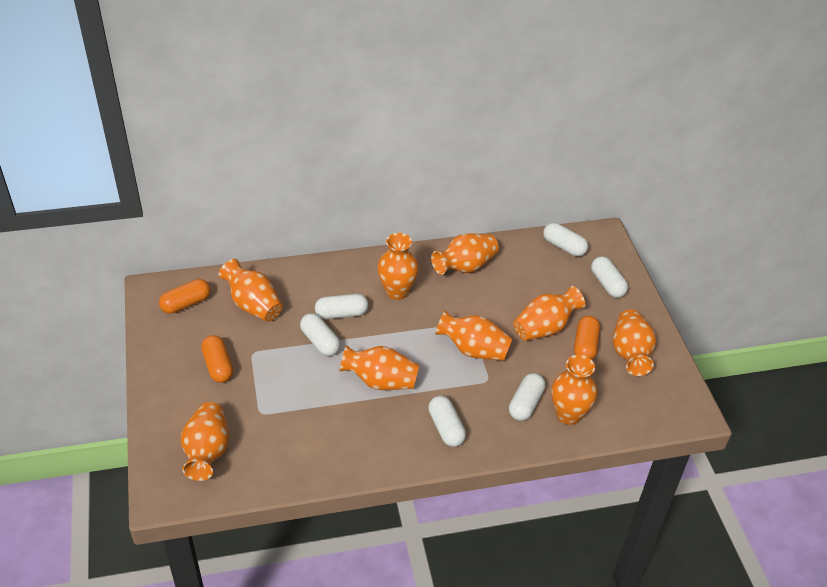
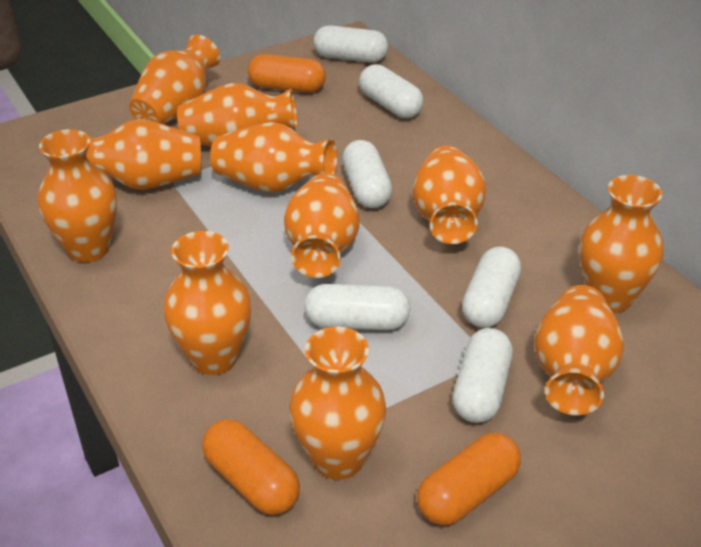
orange vase: 9 -> 11

